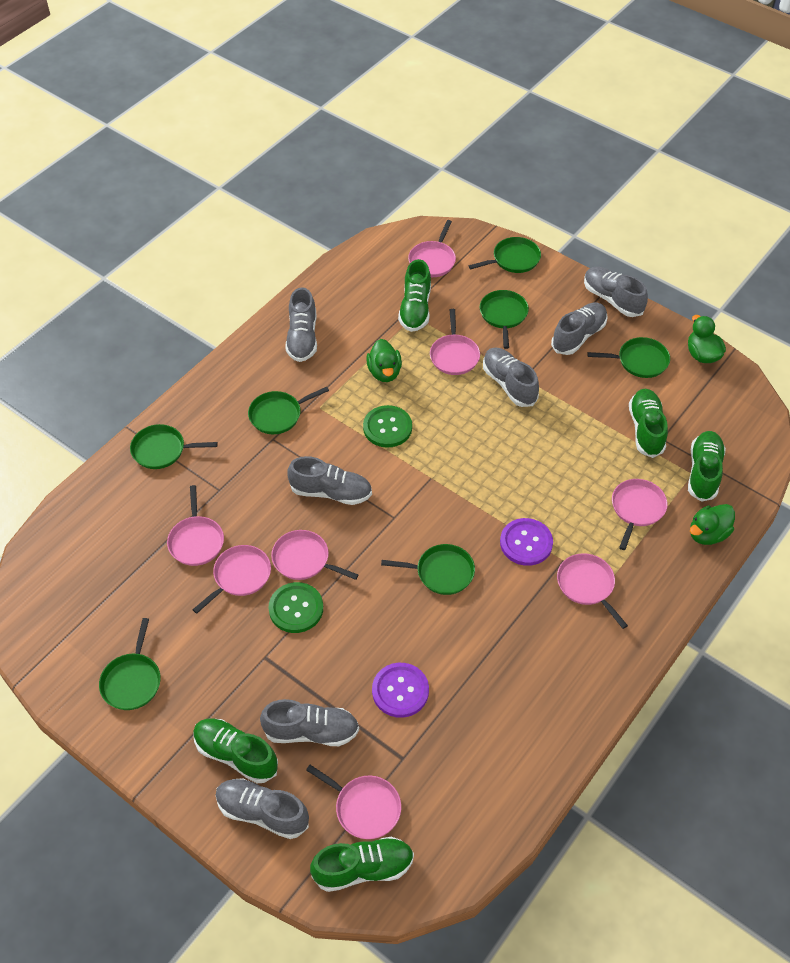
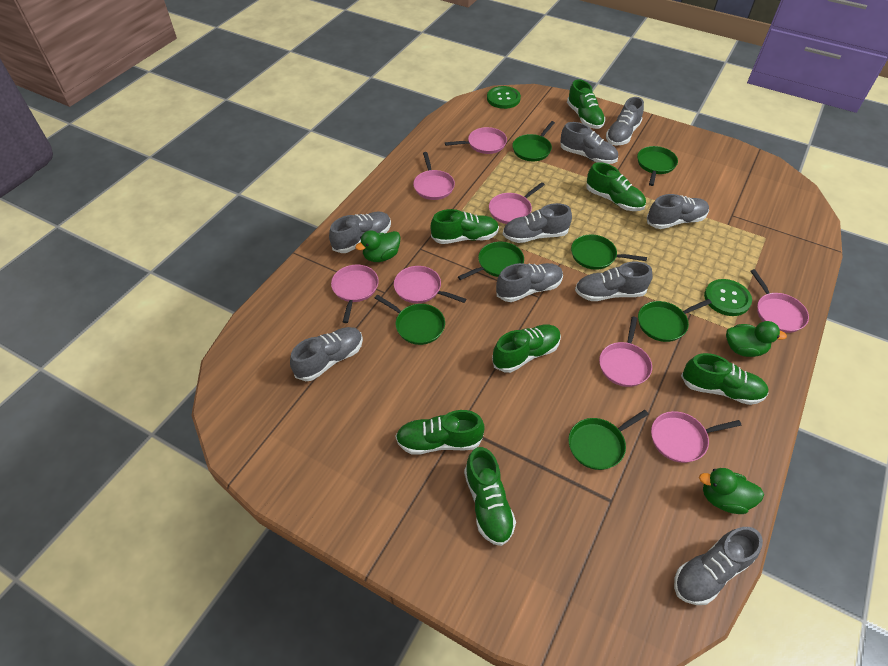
green shoe: 5 -> 7
grey shoe: 7 -> 9
purple button: 2 -> 0

